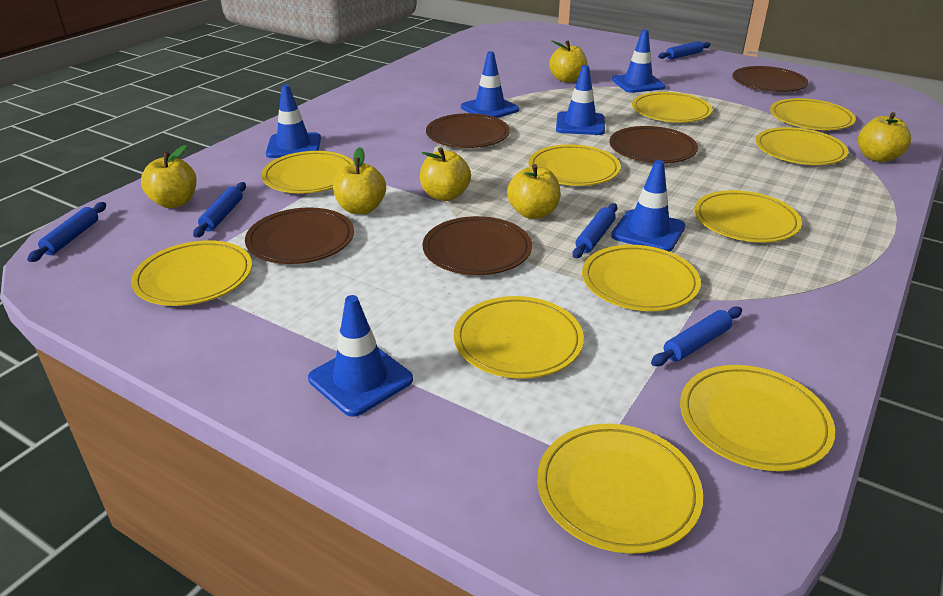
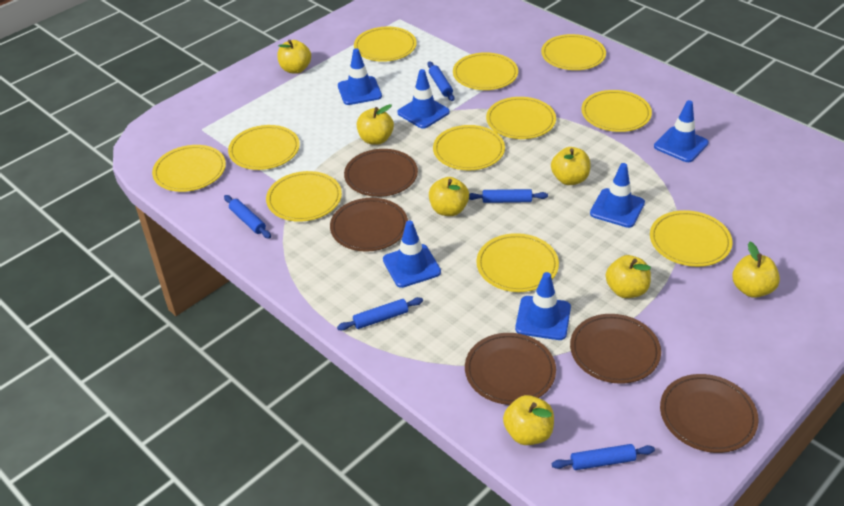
yellow apple: 6 -> 7

